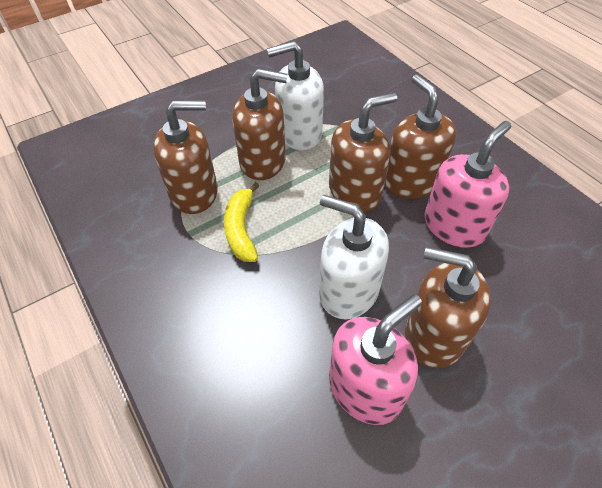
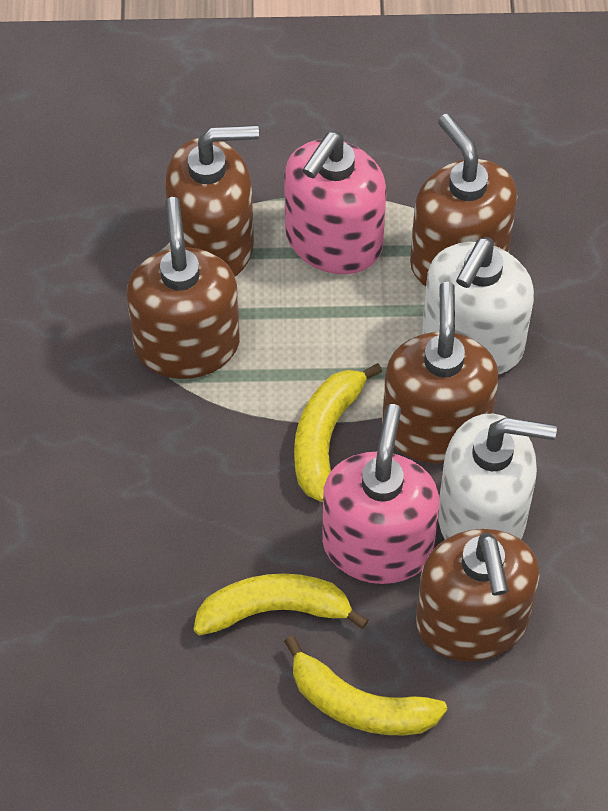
yellow banana: 1 -> 3

